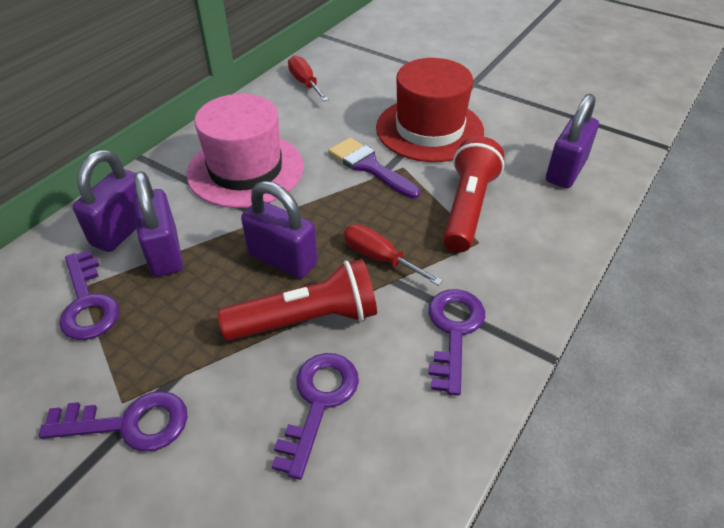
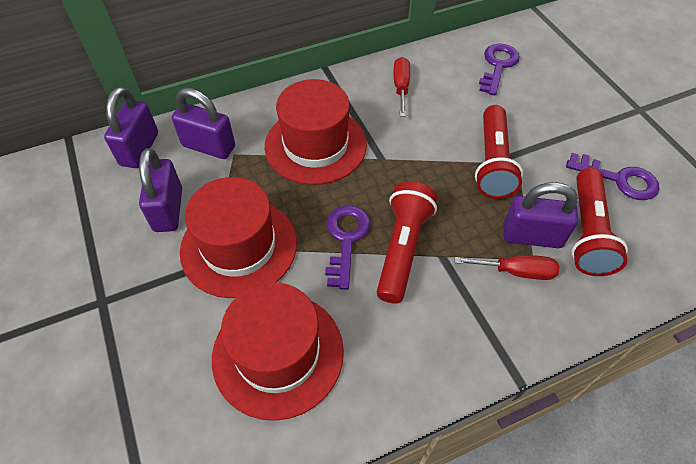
pink hat: 1 -> 0
purple brush: 1 -> 0
purple key: 4 -> 3
red flashlight: 2 -> 3
red hat: 1 -> 3

